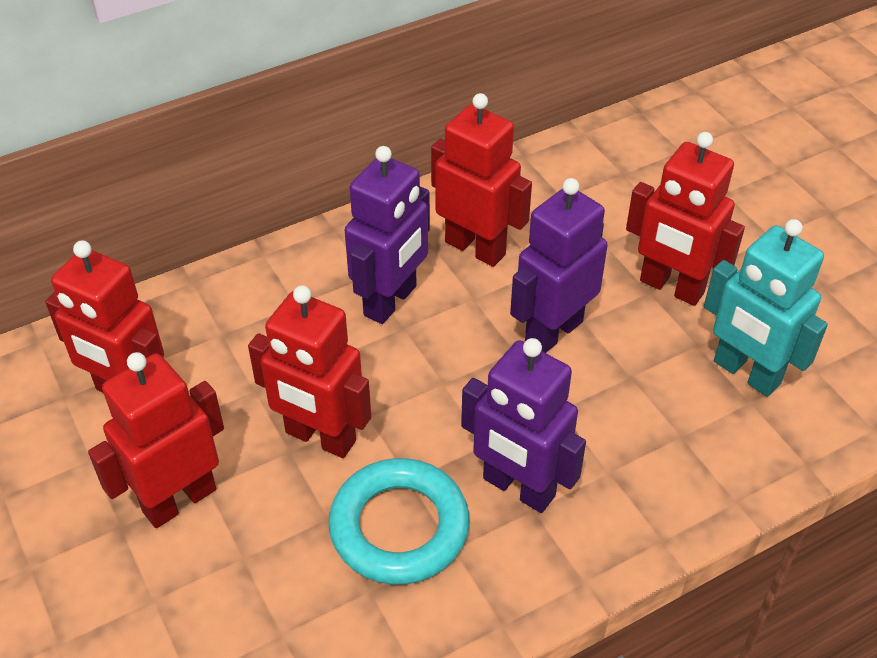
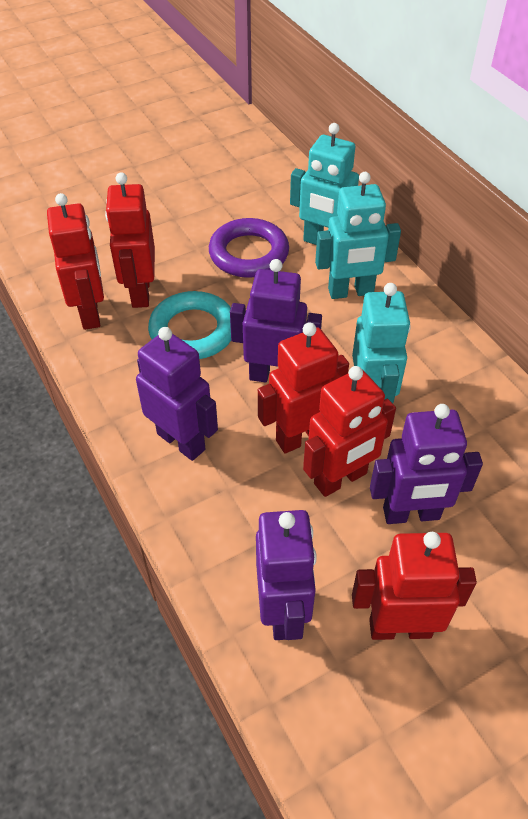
purple ring: 0 -> 1
purple robot: 3 -> 4
turquoise robot: 1 -> 3

